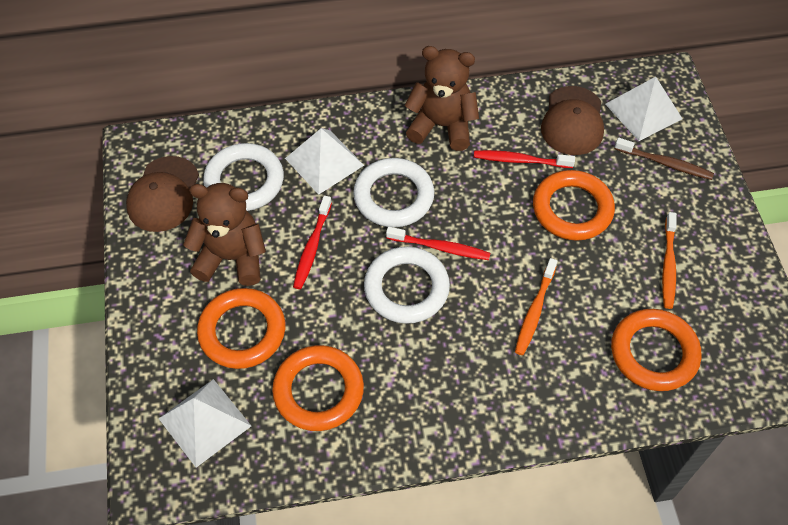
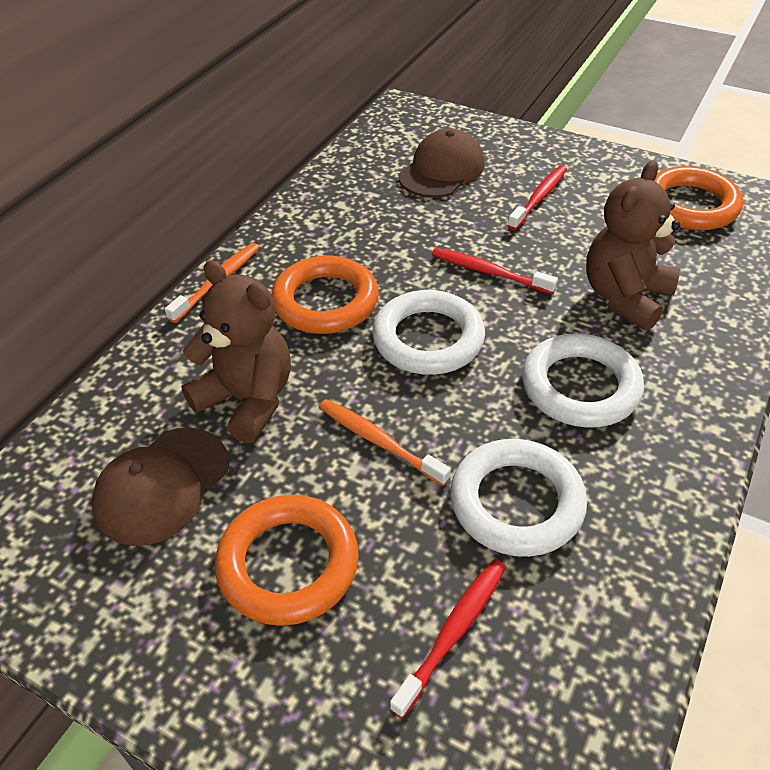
brown toothbrush: 1 -> 0
orange ring: 4 -> 3
white pyramid: 3 -> 0

